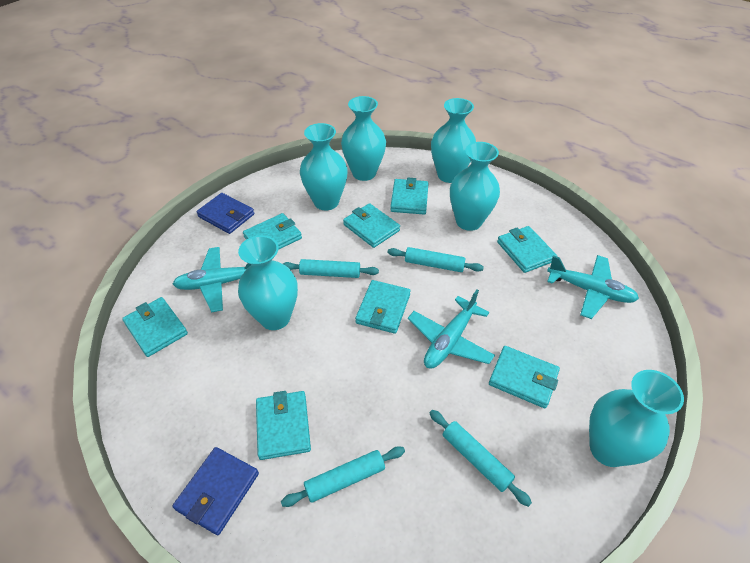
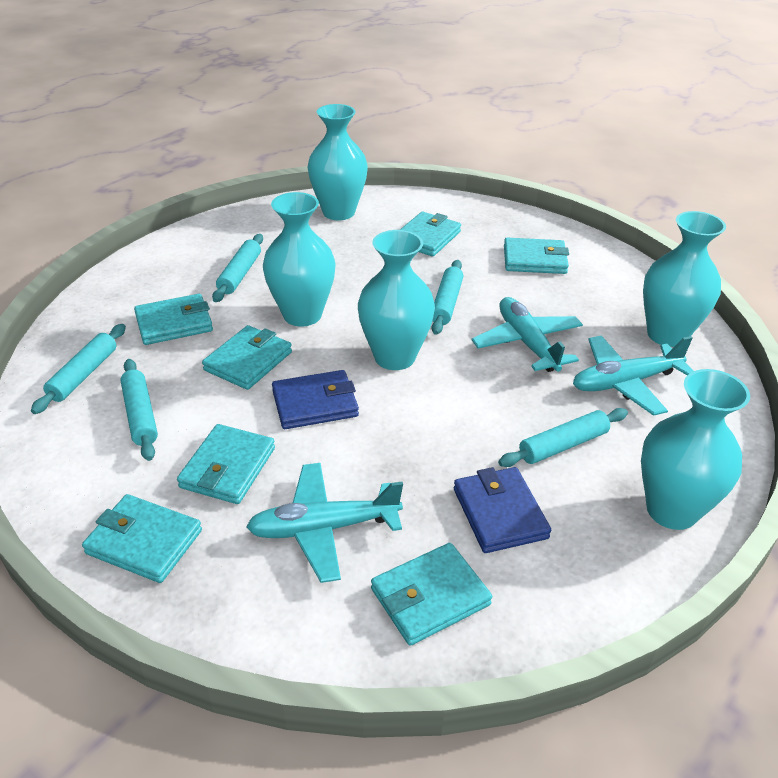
turquoise rolling pin: 4 -> 5
turquoise vase: 6 -> 5
turquoise wallet: 8 -> 7

